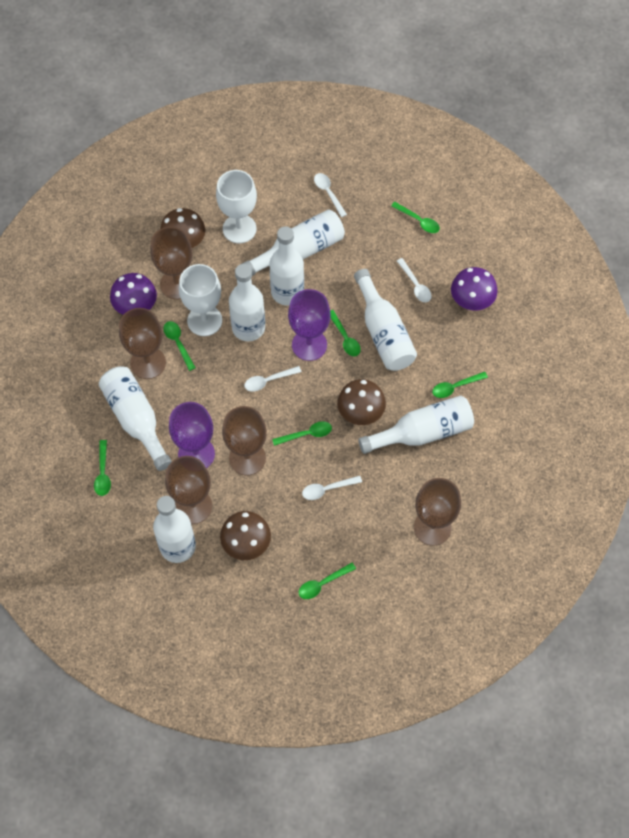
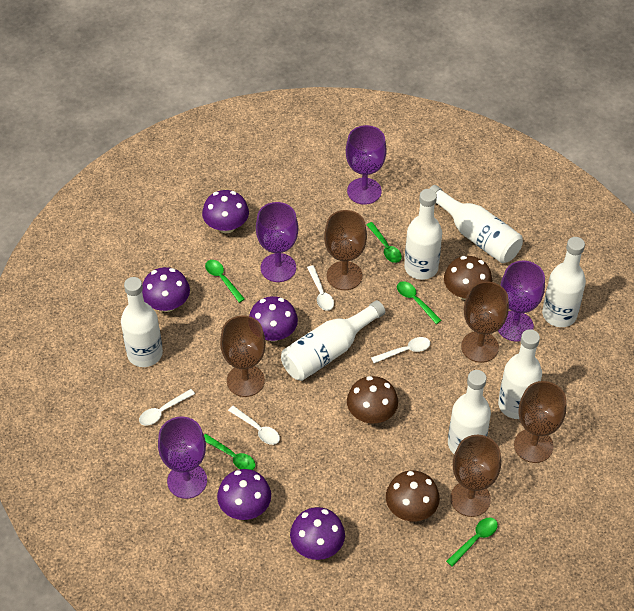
green spoon: 7 -> 5
purple goblet: 2 -> 4
purple mushroom: 2 -> 5
white goblet: 2 -> 0

